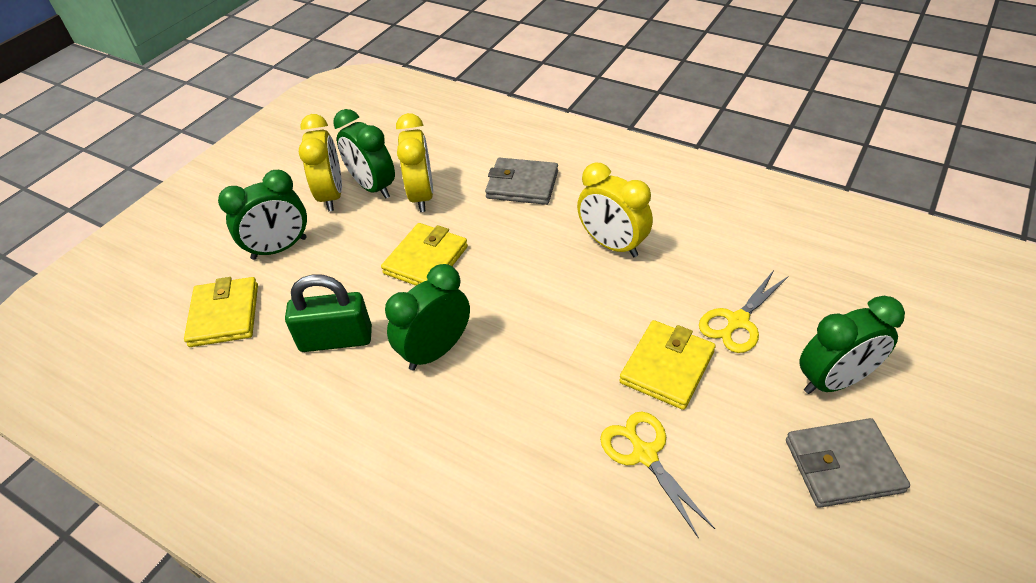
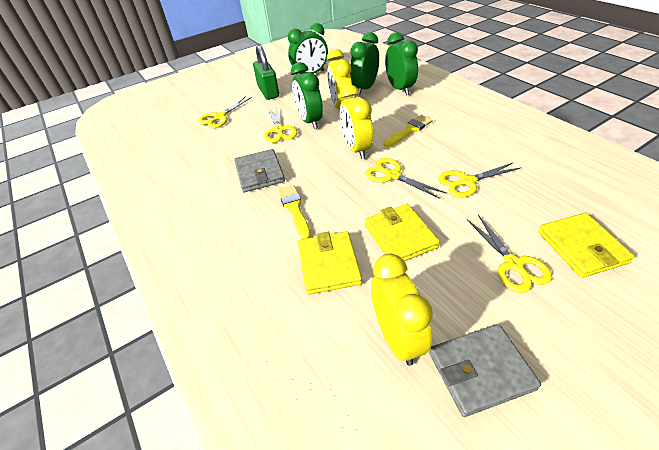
yellow brush: 0 -> 2
yellow scissors: 2 -> 5

